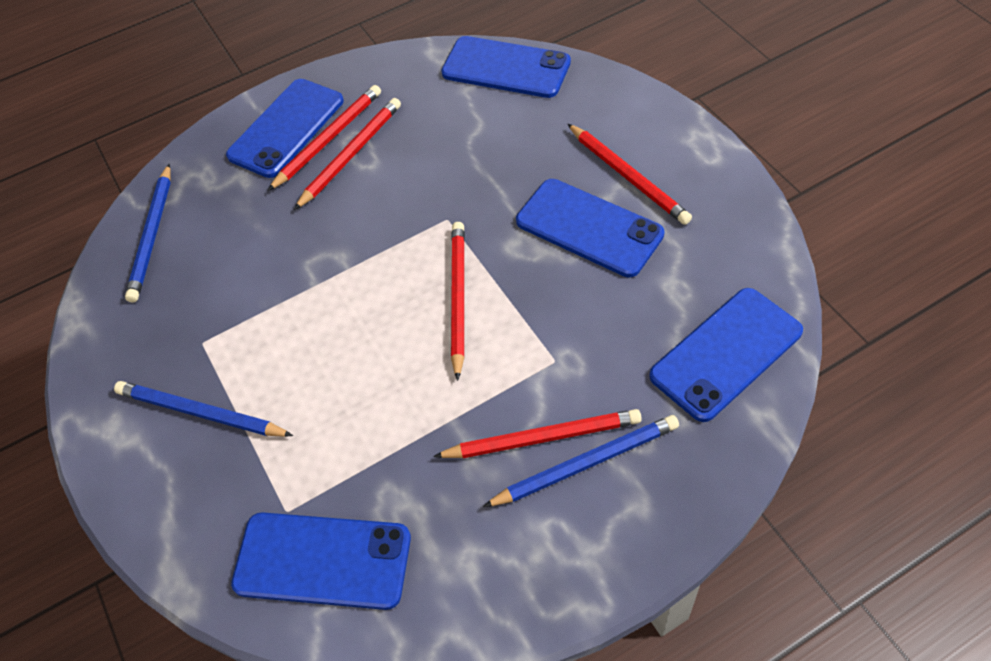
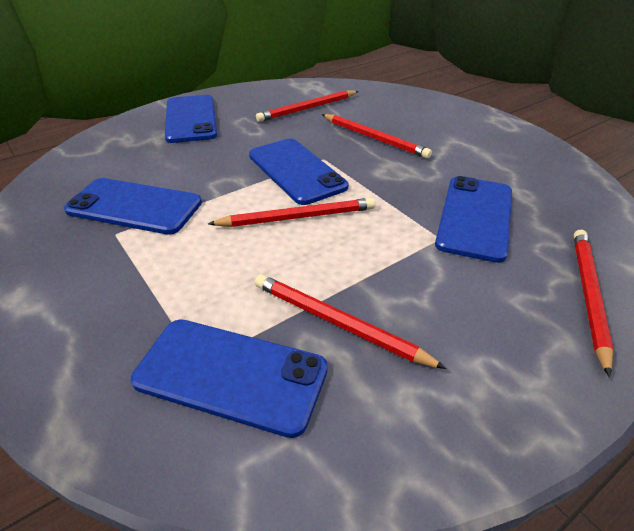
blue pencil: 3 -> 0

